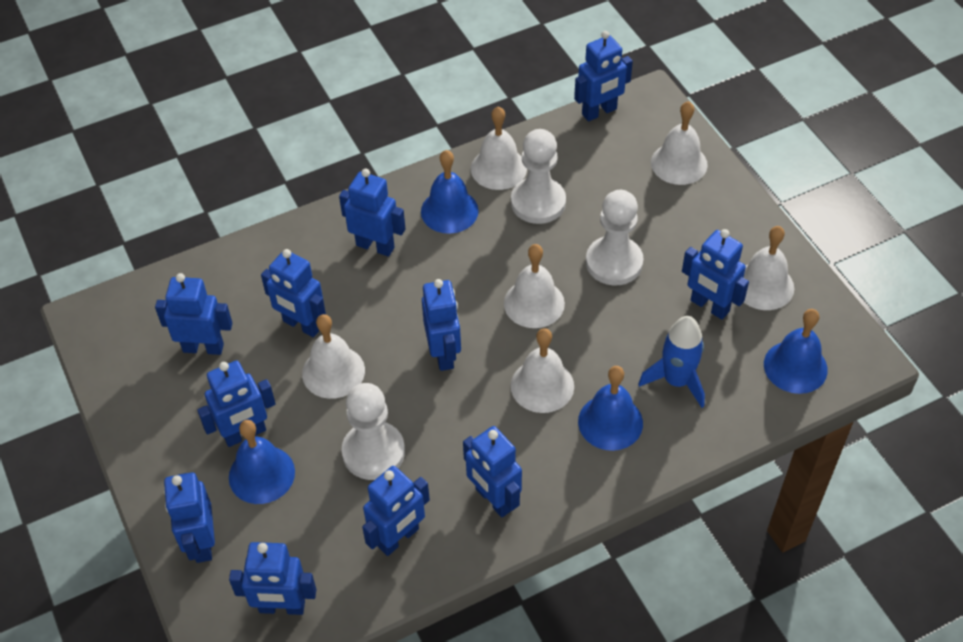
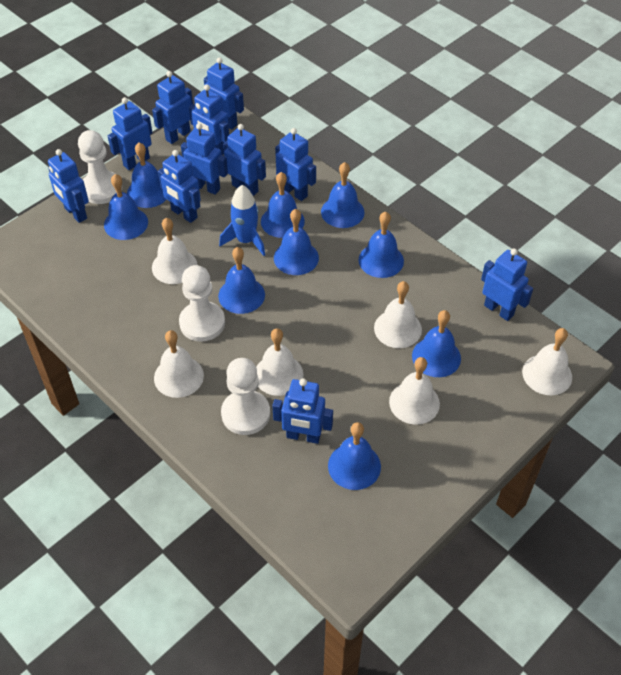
blue bell: 4 -> 9

